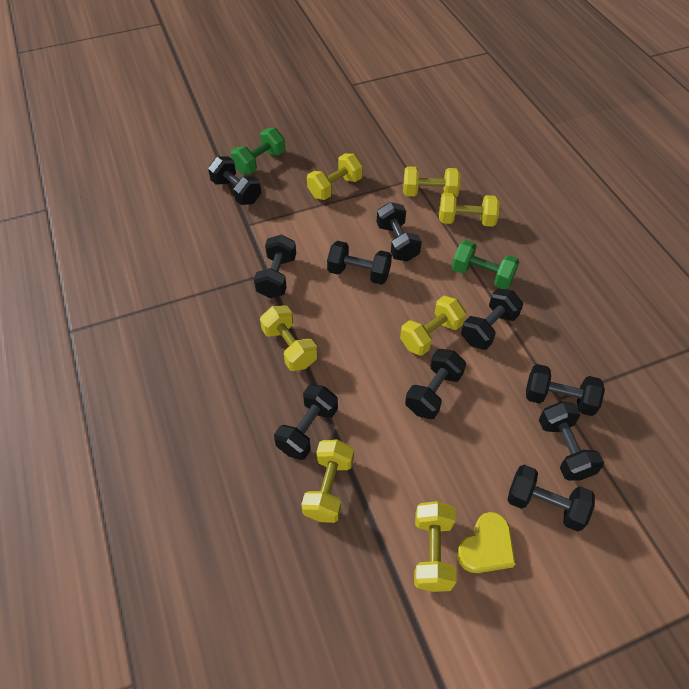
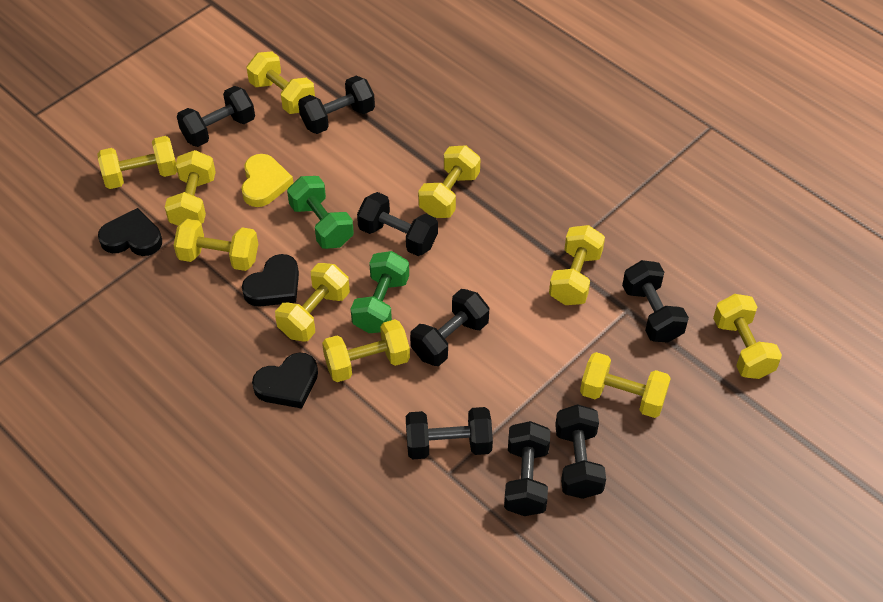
black dumbbell: 10 -> 8
black heart: 0 -> 3
yellow dumbbell: 7 -> 10

